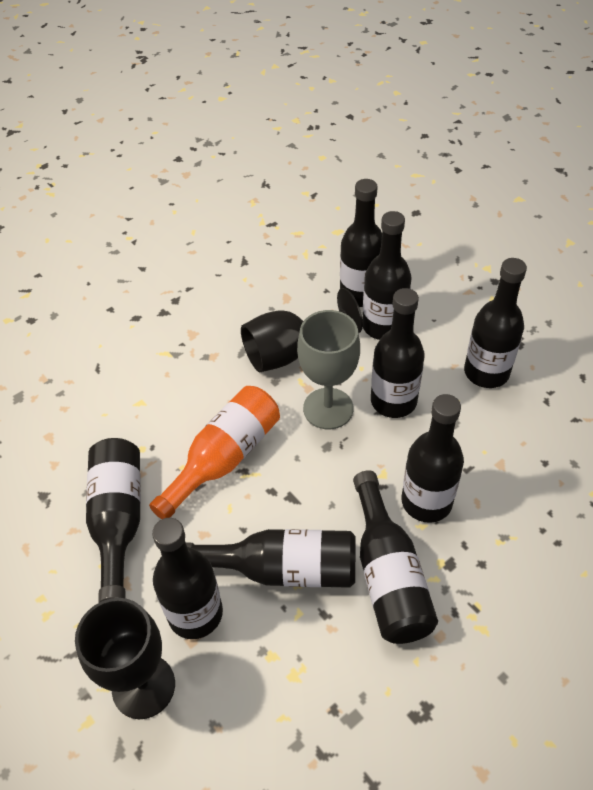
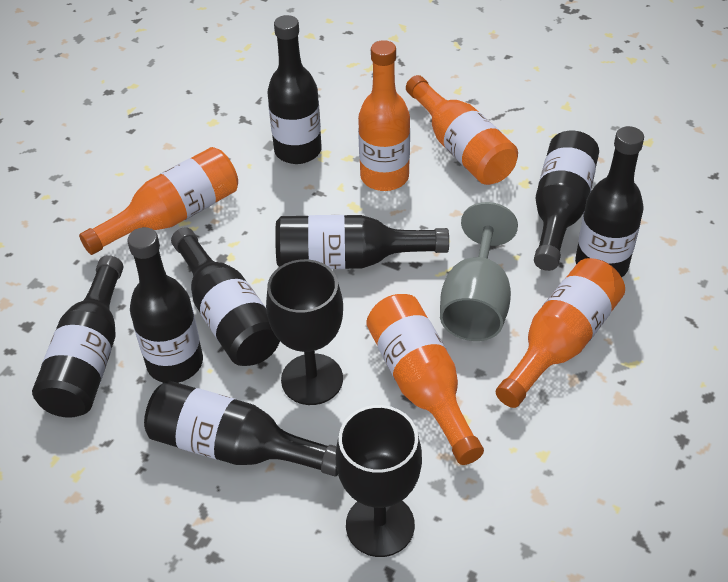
black bottle: 9 -> 8
orange bottle: 1 -> 5

